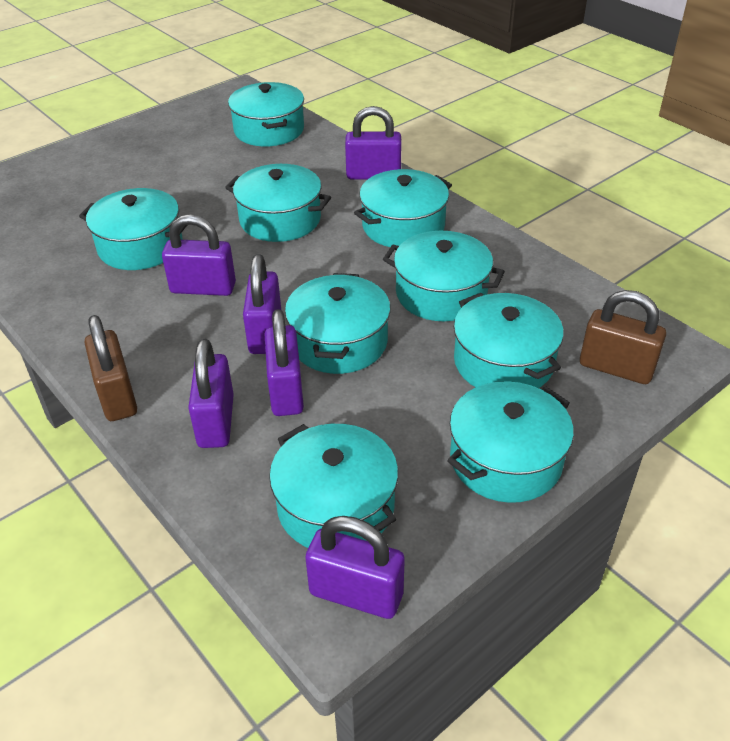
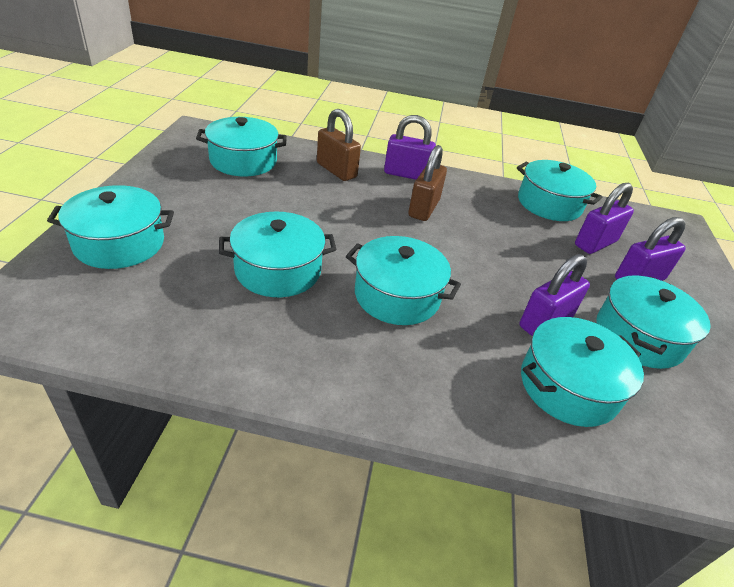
purple padlock: 6 -> 4
turquoise pot: 9 -> 7

